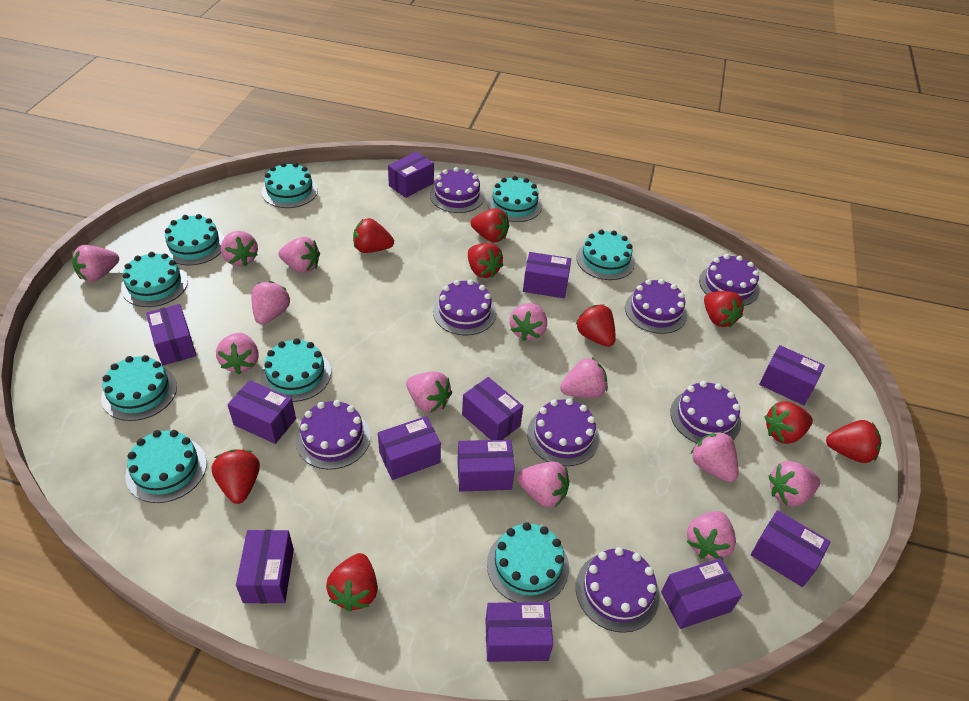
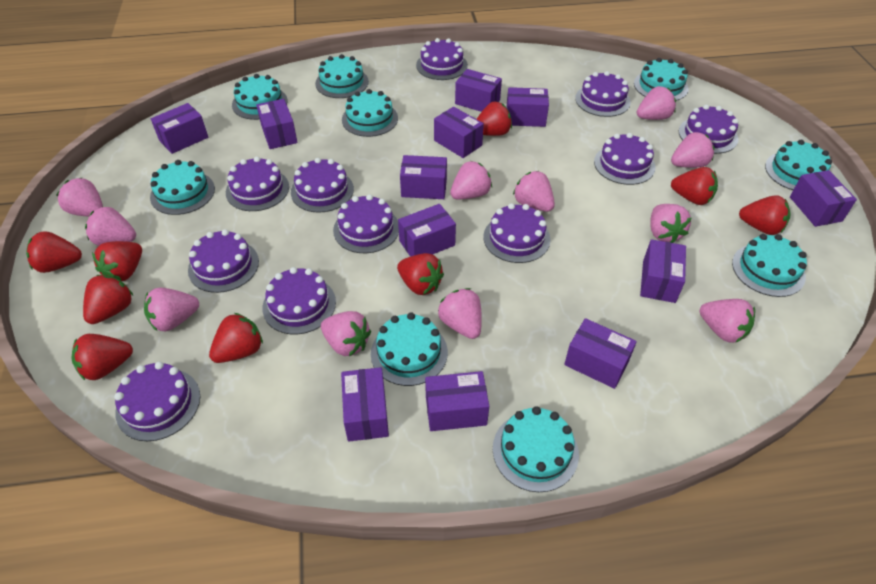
pink strawberry: 12 -> 11
purple cake: 8 -> 11

